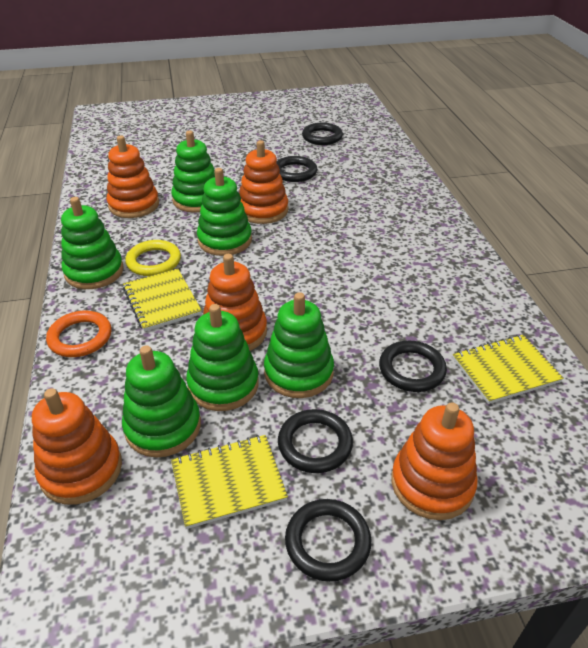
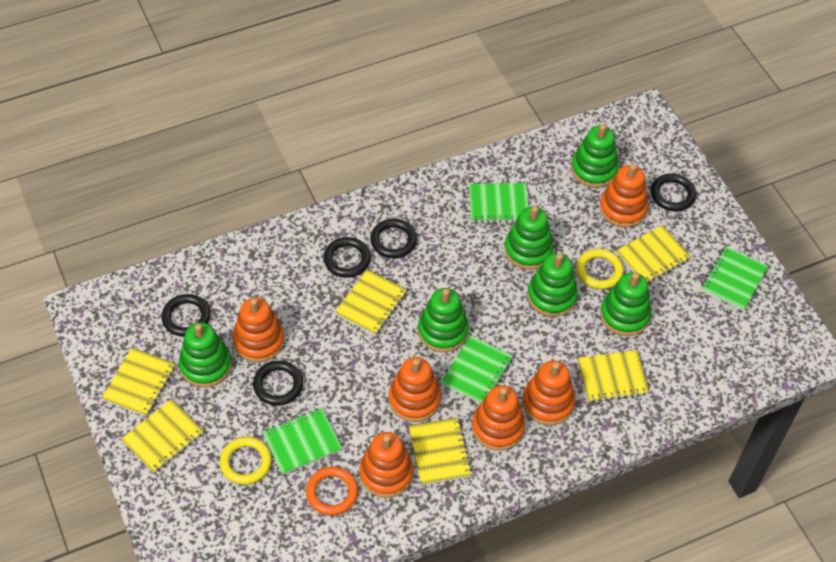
green notebook: 0 -> 4
orange stacking toy: 5 -> 6
yellow notebook: 3 -> 6
yellow ring: 1 -> 2

